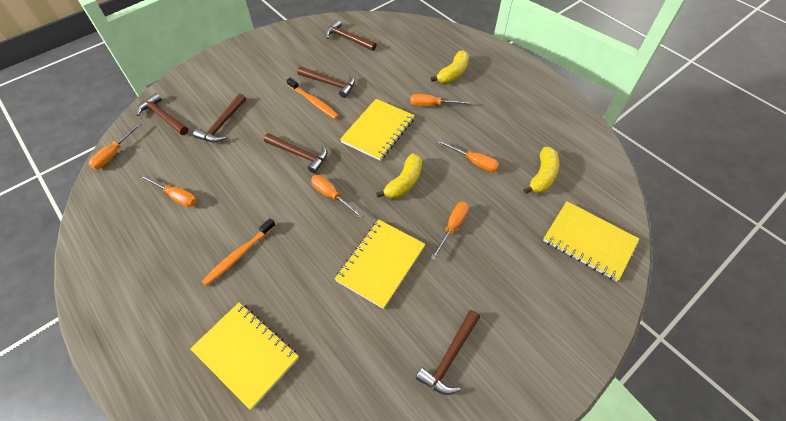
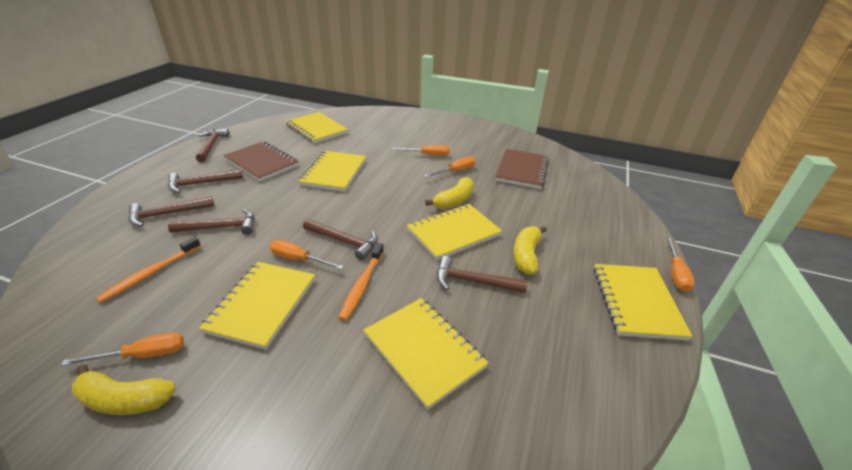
brown notebook: 0 -> 2
orange screwdriver: 6 -> 5
yellow notebook: 4 -> 6

